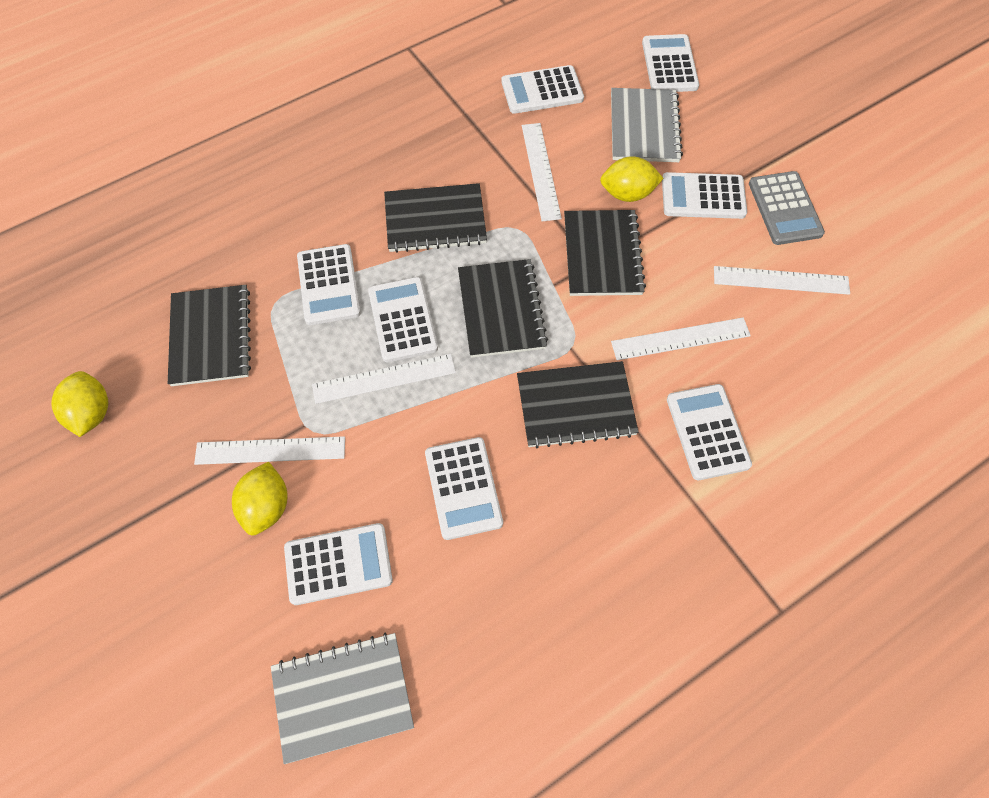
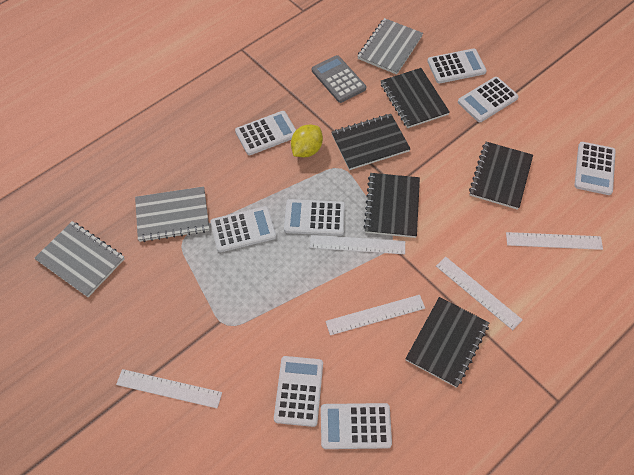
grey notebook: 2 -> 3
yellow lemon: 3 -> 1

